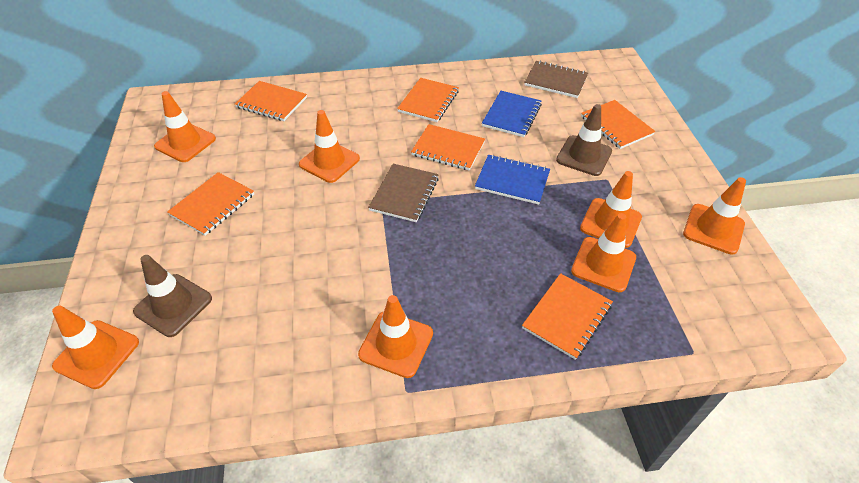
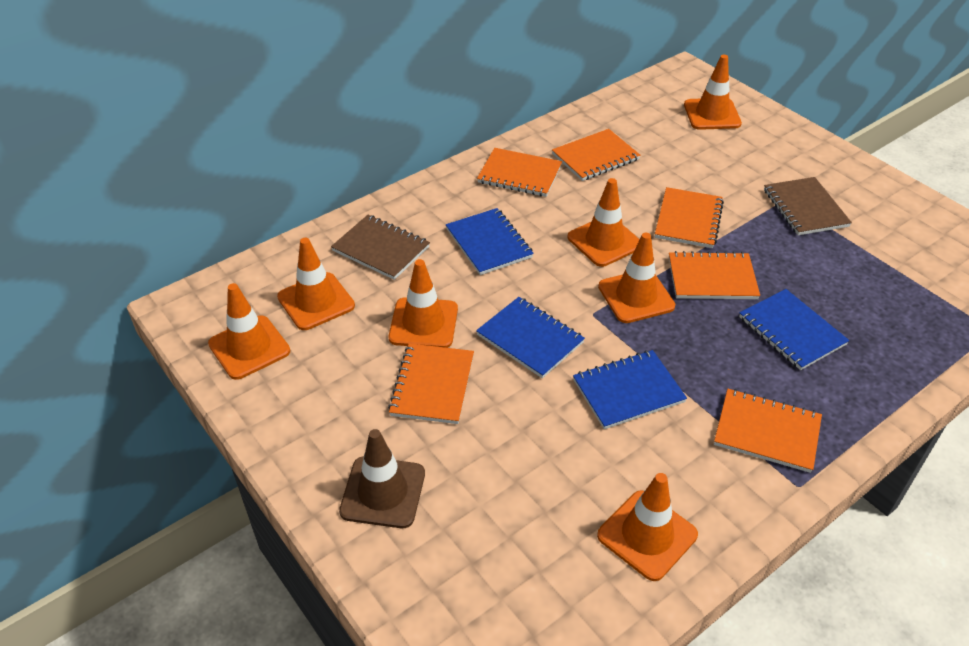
blue notebook: 2 -> 4
brown traffic cone: 2 -> 1

